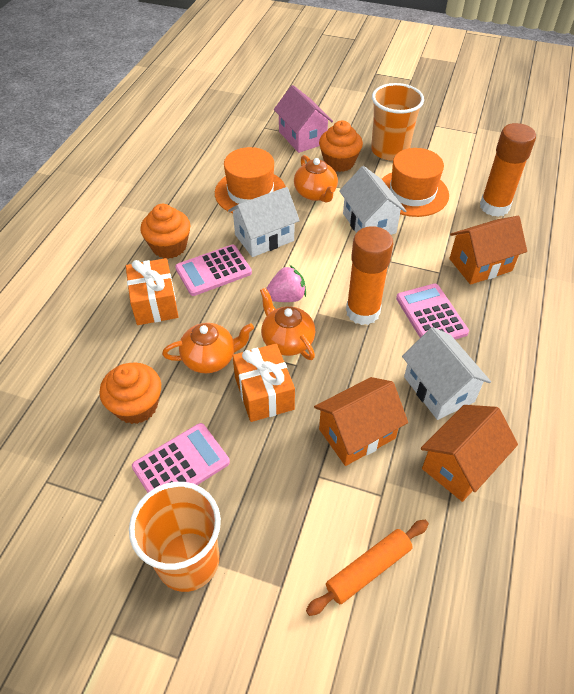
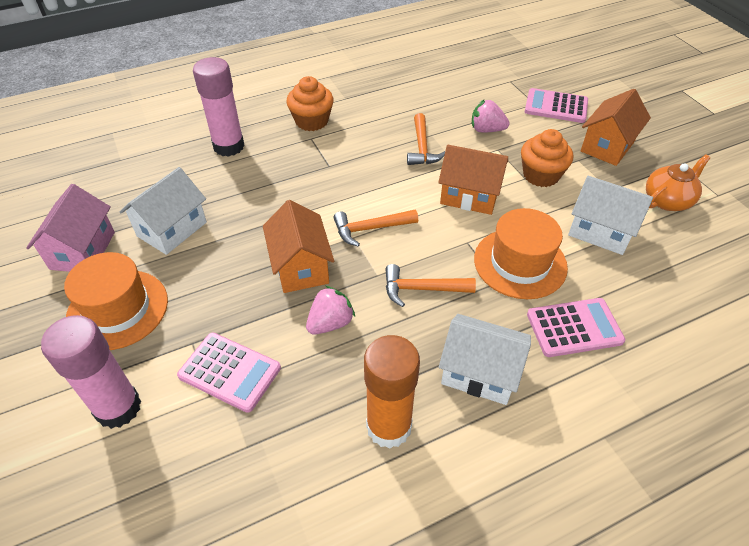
orange cup: 2 -> 0
orange cupcake: 3 -> 2
orange gift: 2 -> 0
orange glue stick: 2 -> 1
orange hammer: 0 -> 3
orange rolling pin: 1 -> 0
orange teapot: 3 -> 1
pink glue stick: 0 -> 2
pink strawberry: 1 -> 2

